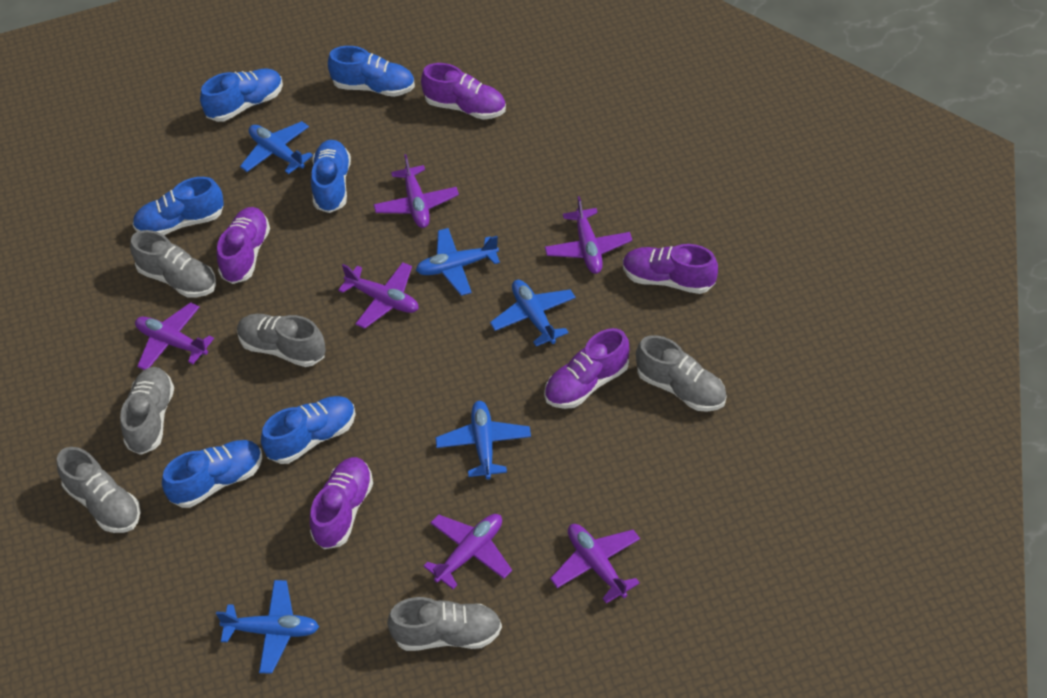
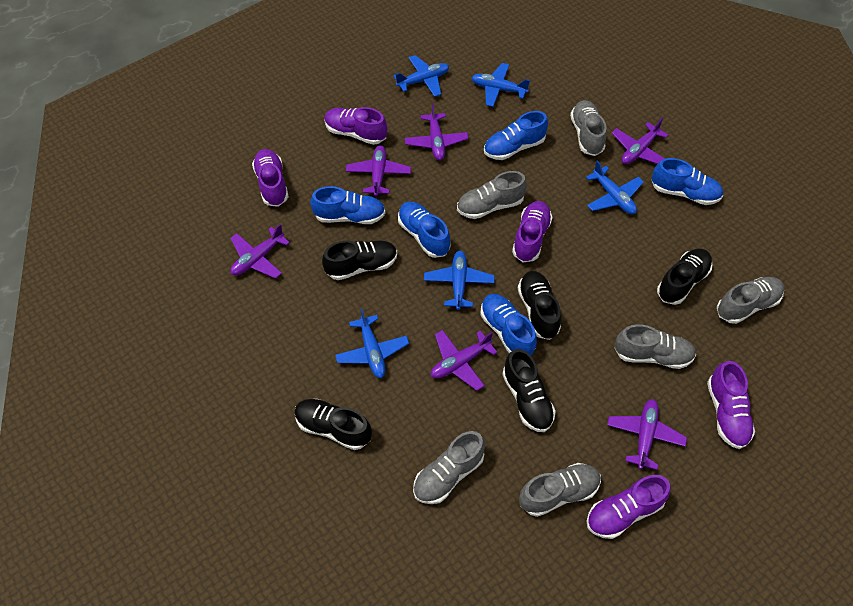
black shoe: 0 -> 5
blue shoe: 6 -> 5

